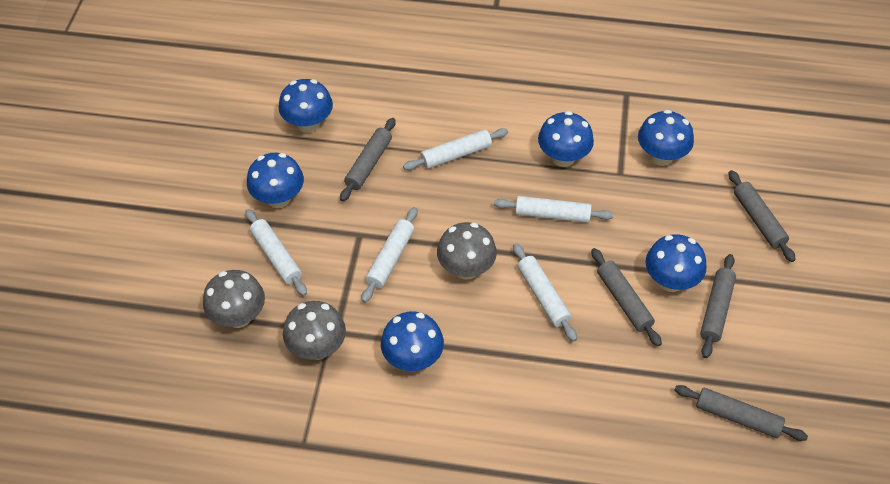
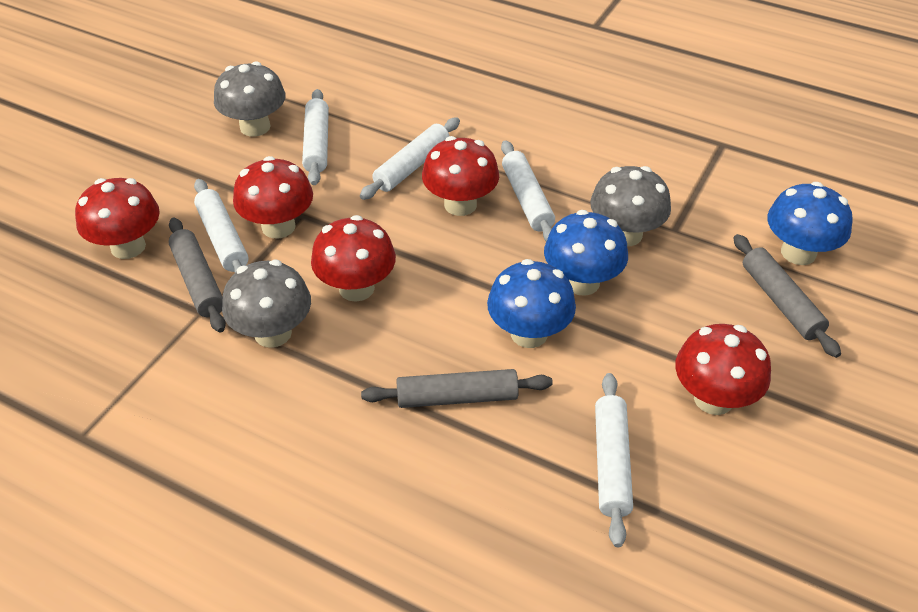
blue mushroom: 6 -> 3
grey rolling pin: 5 -> 3
red mushroom: 0 -> 5

